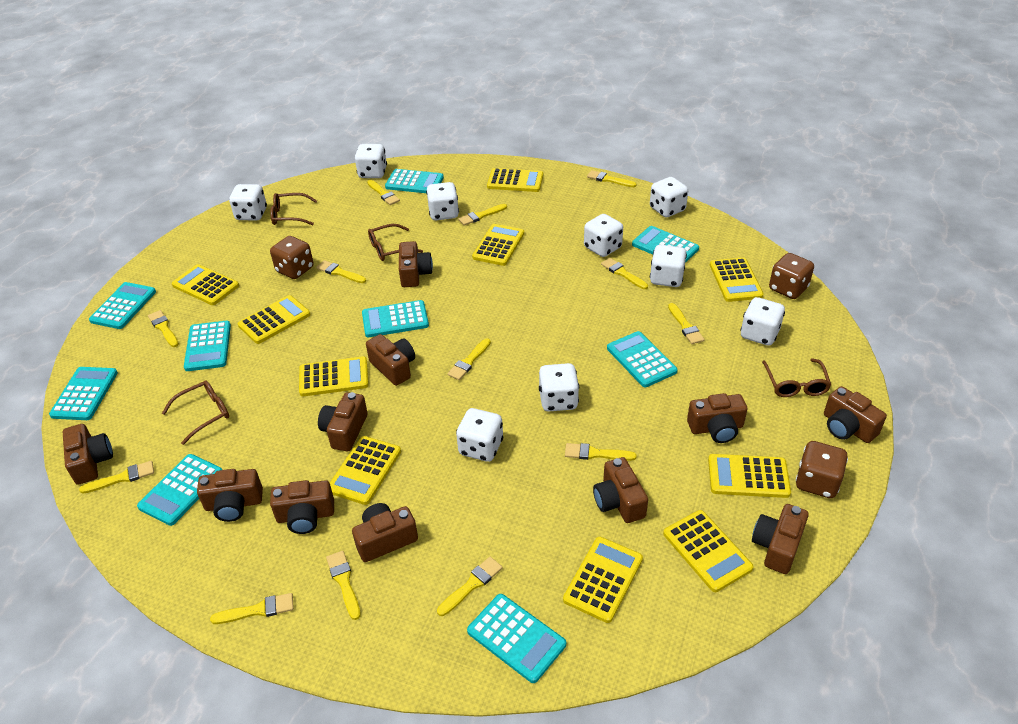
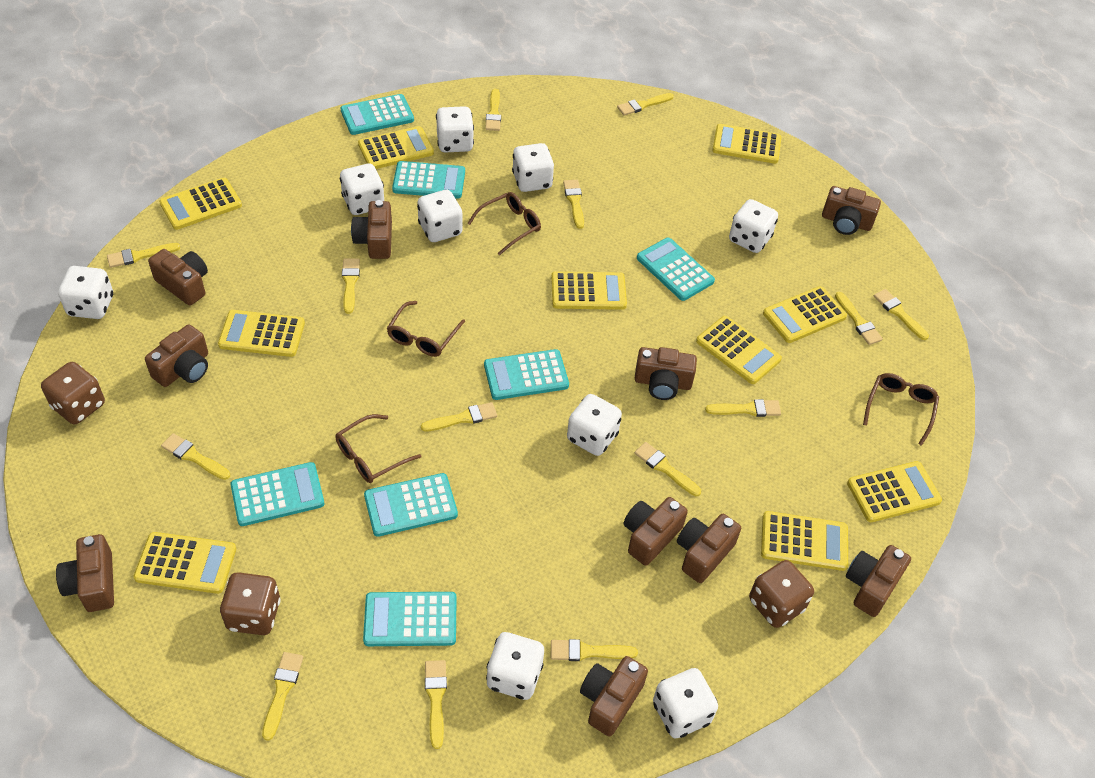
brown camera: 11 -> 10
turquoise calculator: 9 -> 7
yellow brush: 13 -> 14

